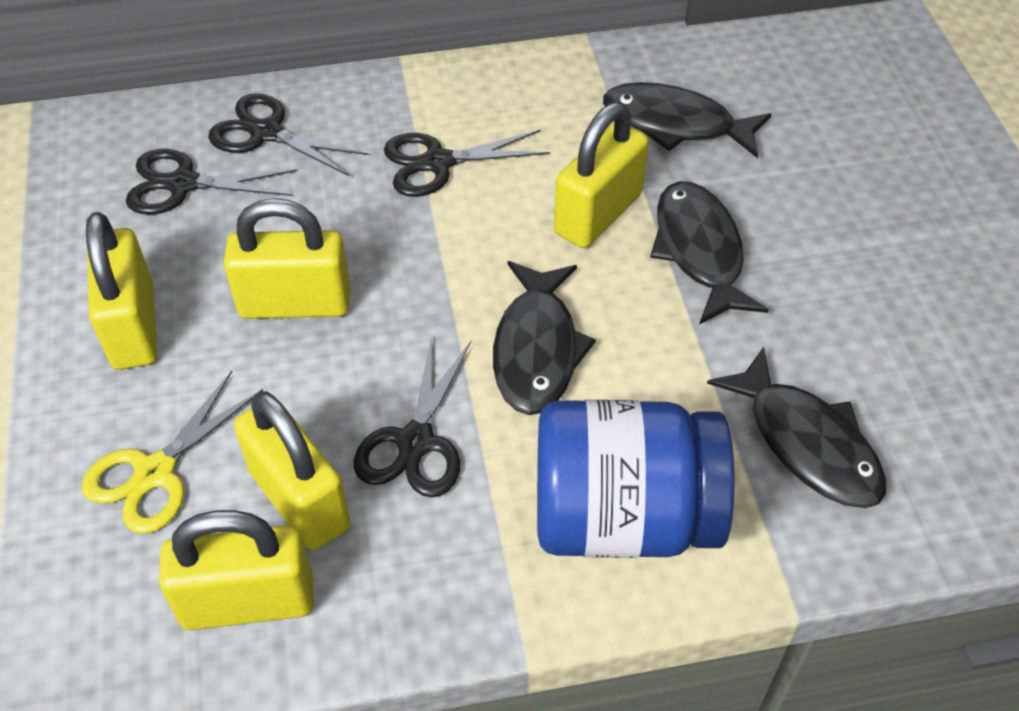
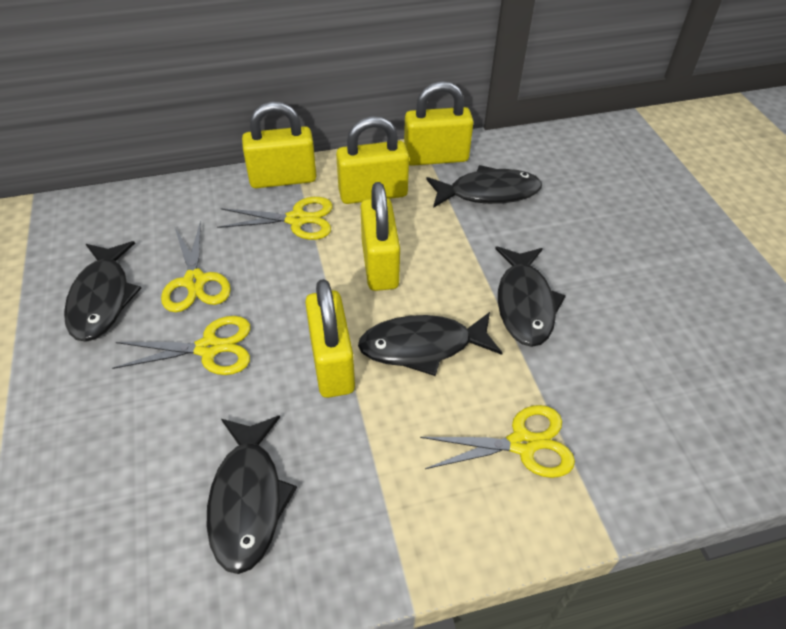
black fish: 4 -> 5
black scissors: 4 -> 0
blue jar: 1 -> 0
yellow scissors: 1 -> 4

